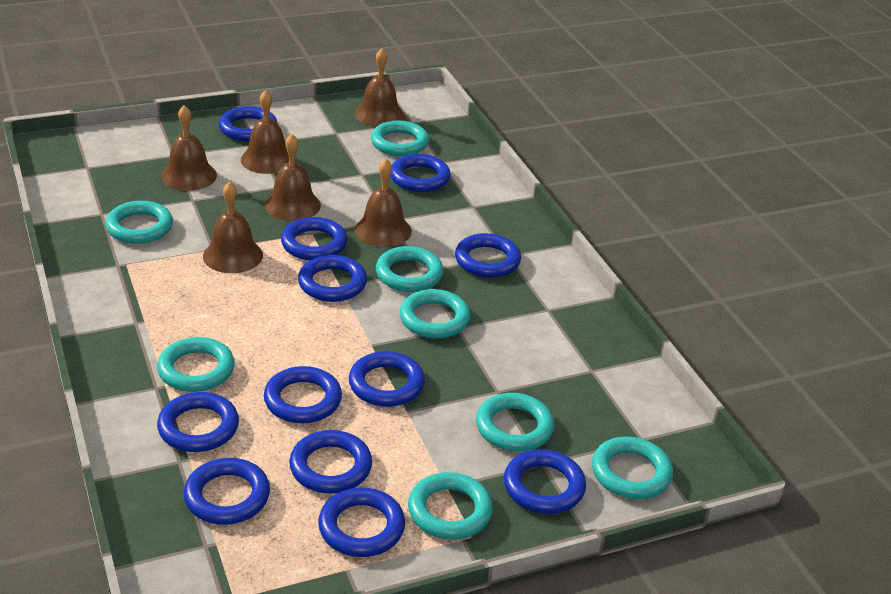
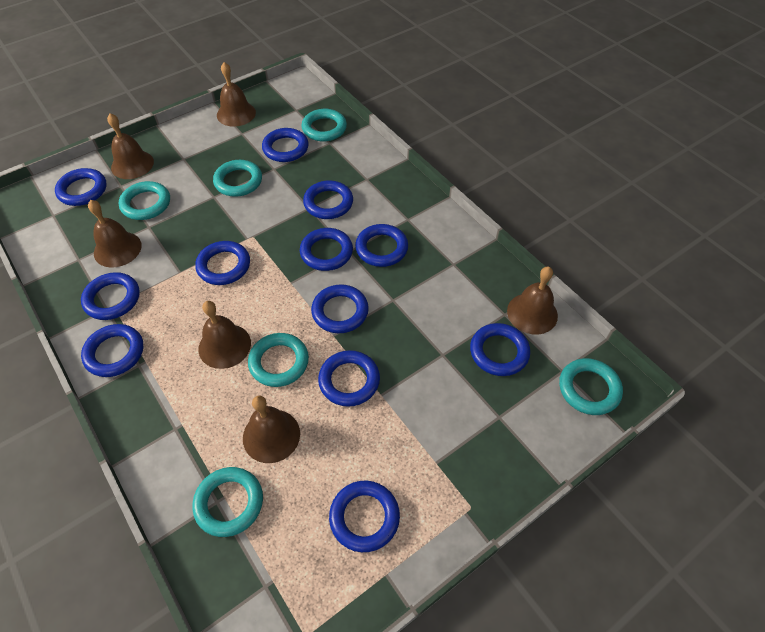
turquoise ring: 8 -> 6

